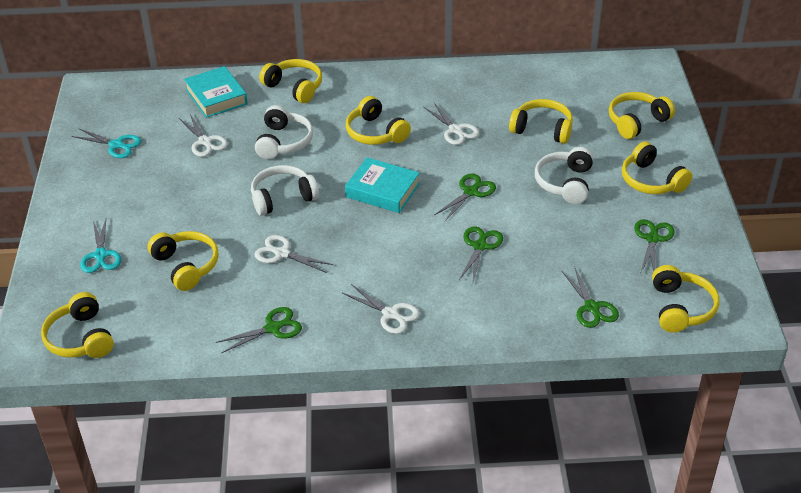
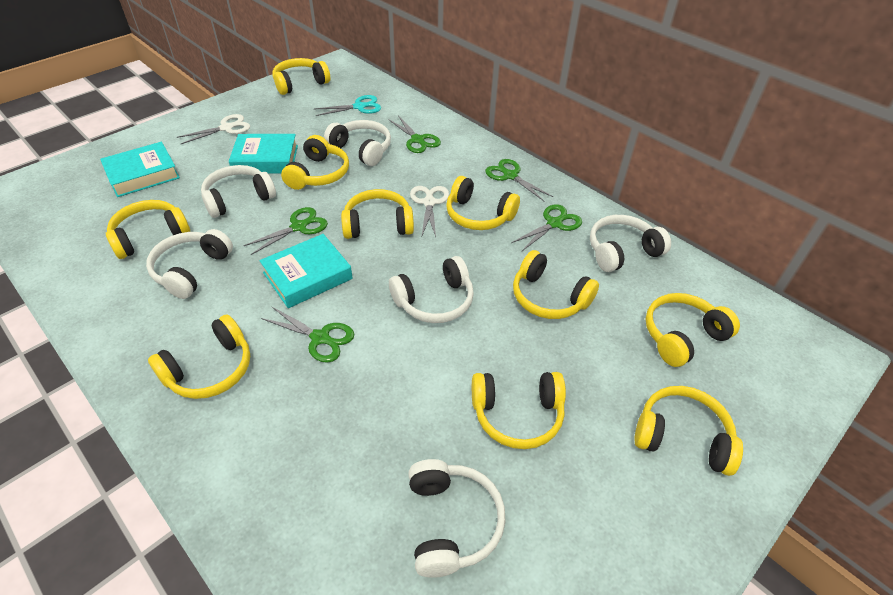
turquoise book: 2 -> 3
turquoise scissors: 2 -> 1
white headphones: 3 -> 6
white scissors: 4 -> 2
yellow headphones: 8 -> 10

